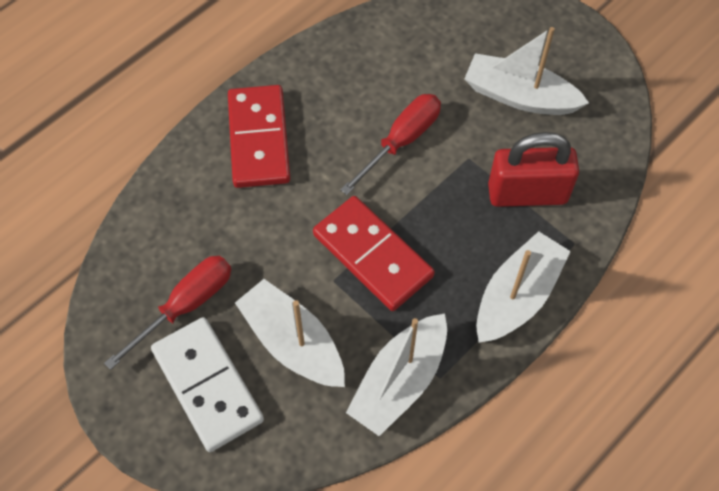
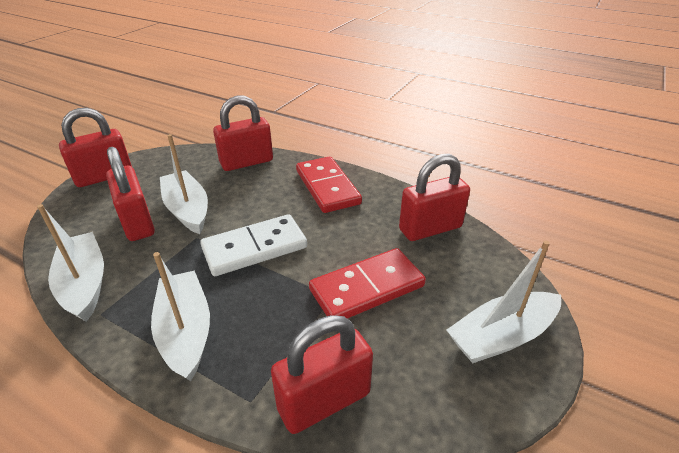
red padlock: 1 -> 5
red screwdriver: 2 -> 0

